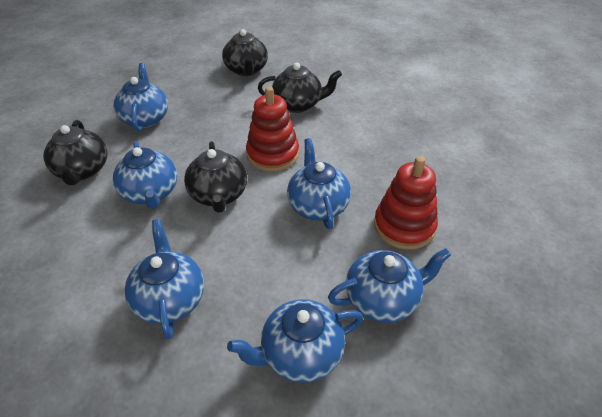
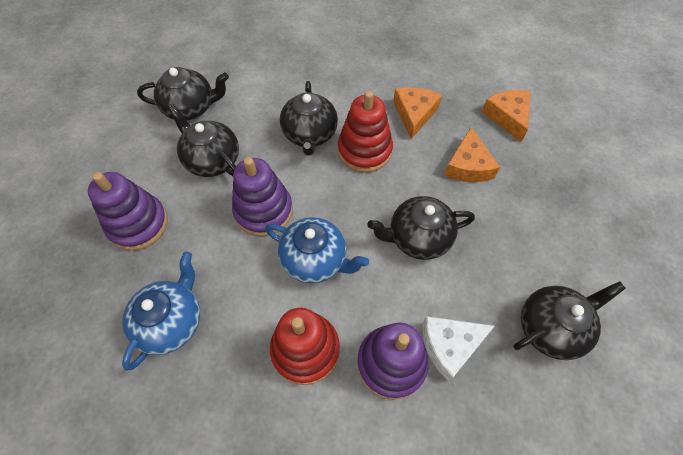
black teapot: 4 -> 5
blue teapot: 6 -> 2
orange cheese: 0 -> 3
purple stacking toy: 0 -> 3
white cheese: 0 -> 1

